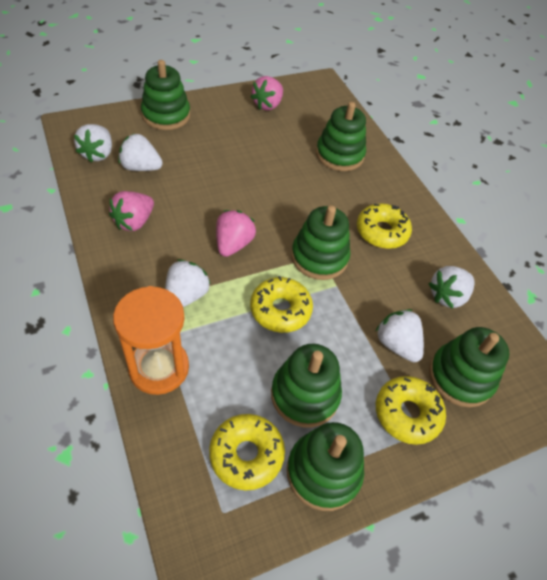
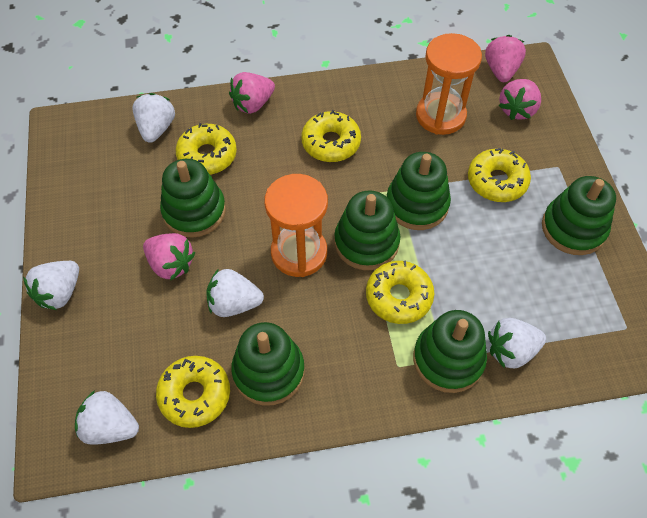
orange hourglass: 1 -> 2
pink strawberry: 3 -> 4
yellow donut: 4 -> 5

